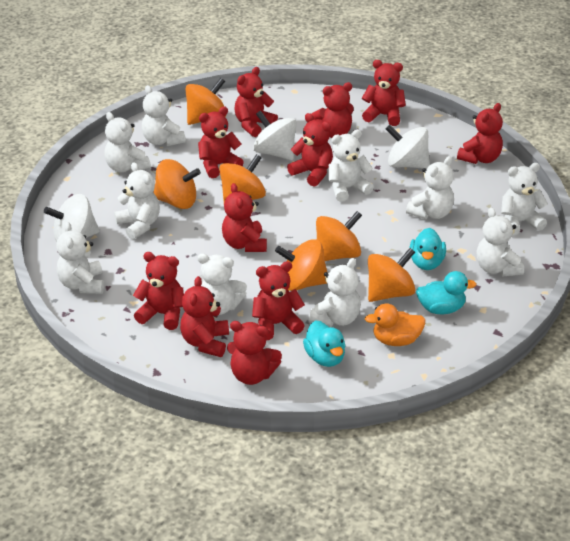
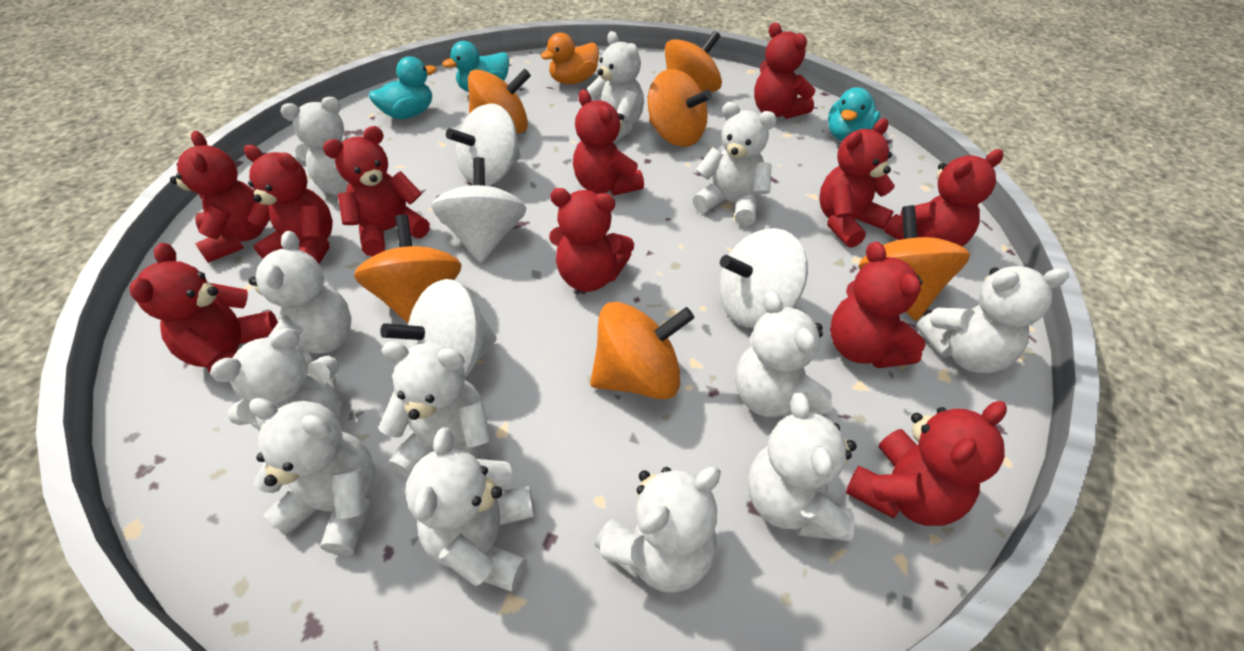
white spinning top: 3 -> 4
white teddy bear: 10 -> 12

